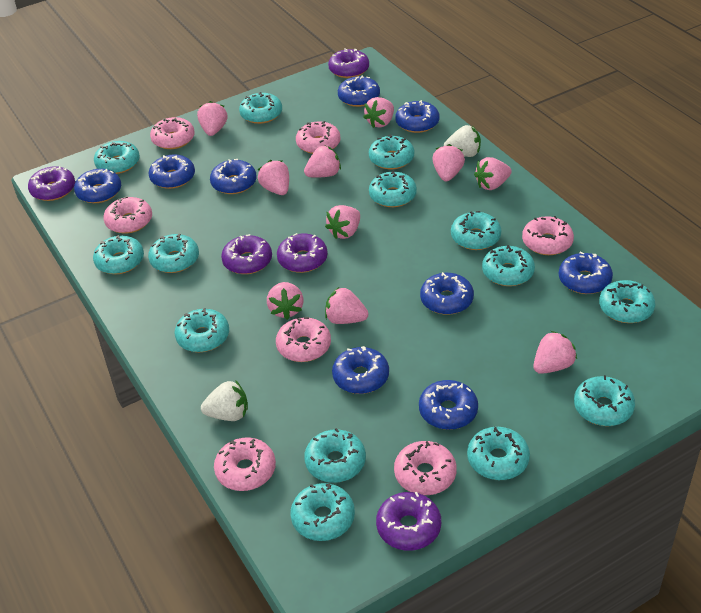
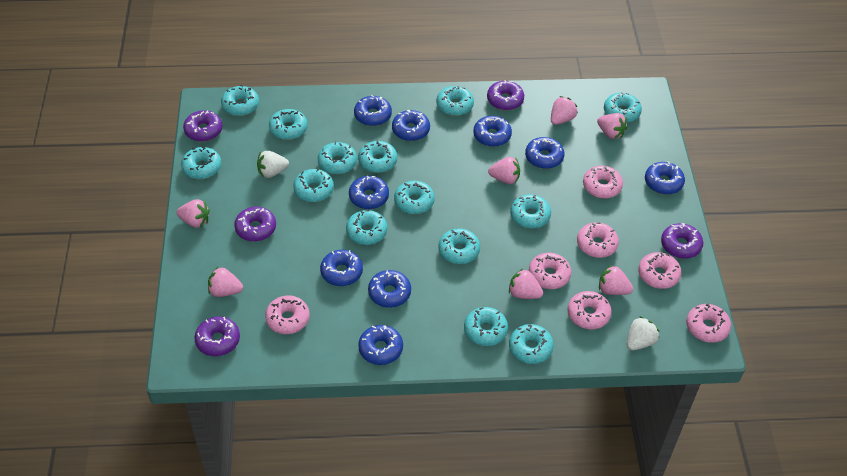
pink strawberry: 10 -> 7

